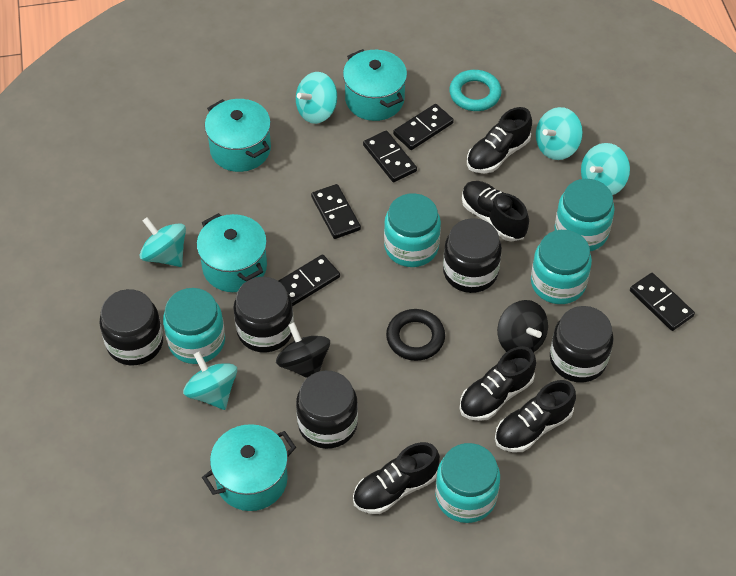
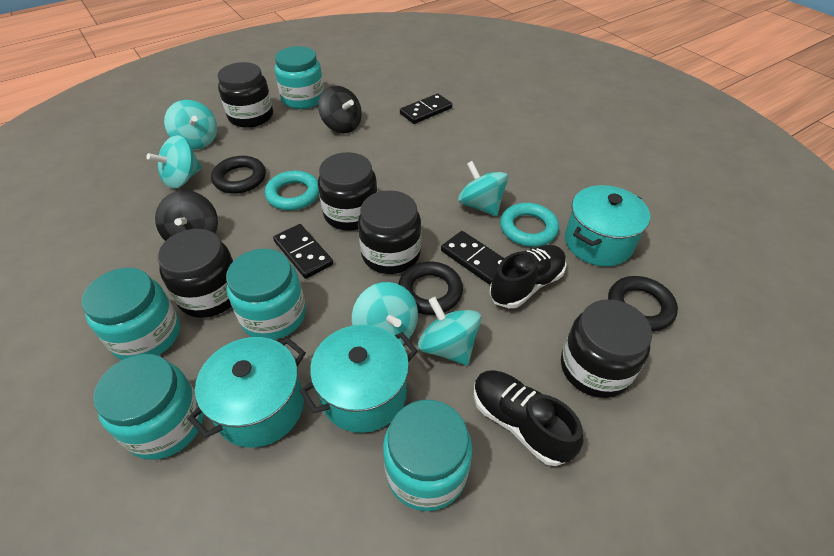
black domino: 5 -> 3
black ring: 1 -> 3
black shoe: 5 -> 2
turquoise pot: 4 -> 3
turquoise ring: 1 -> 2

